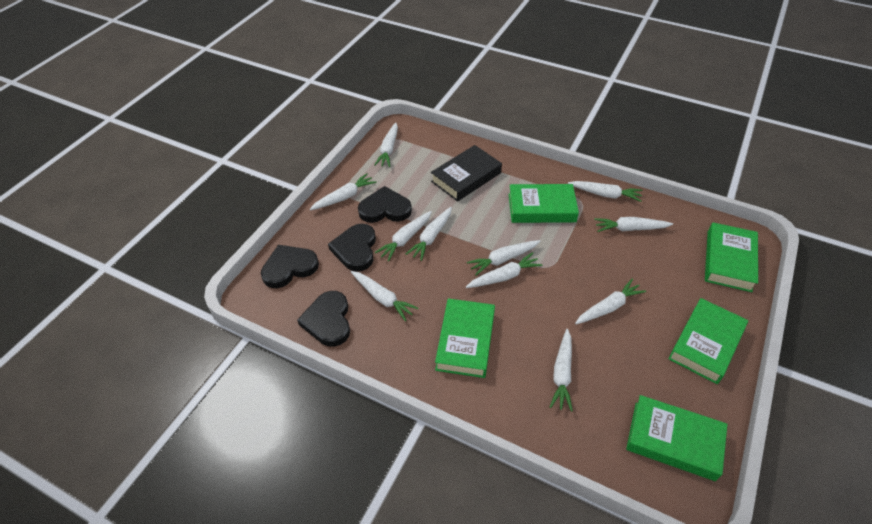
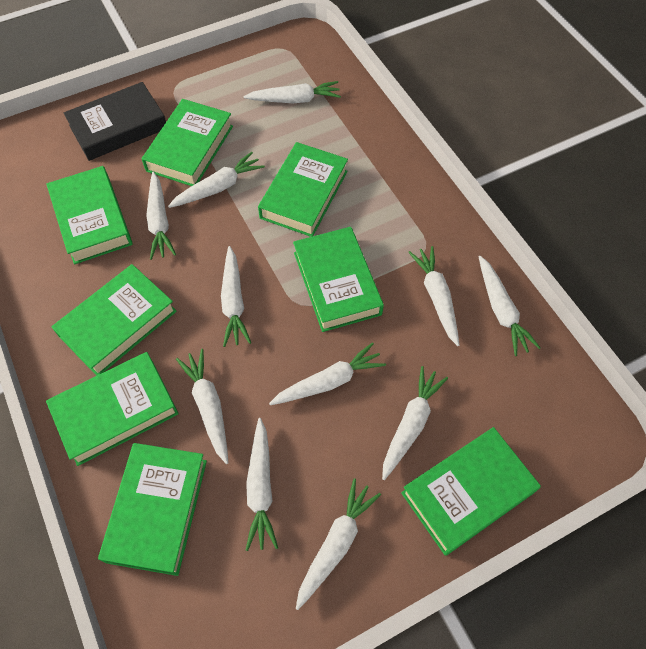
black heart: 4 -> 0
green book: 5 -> 8

